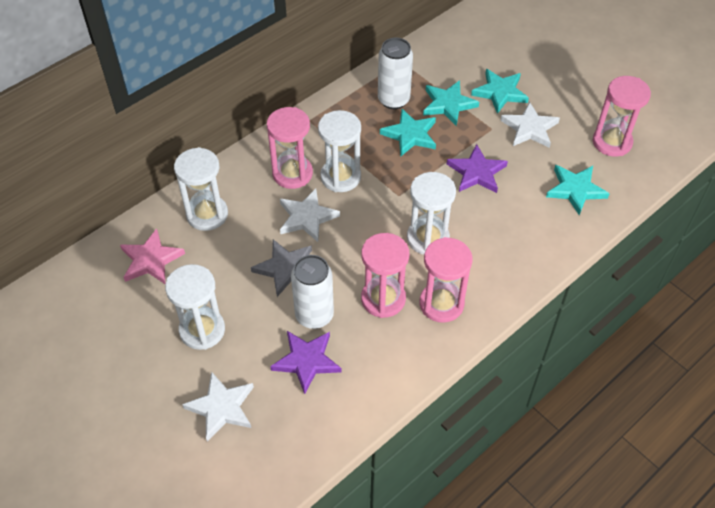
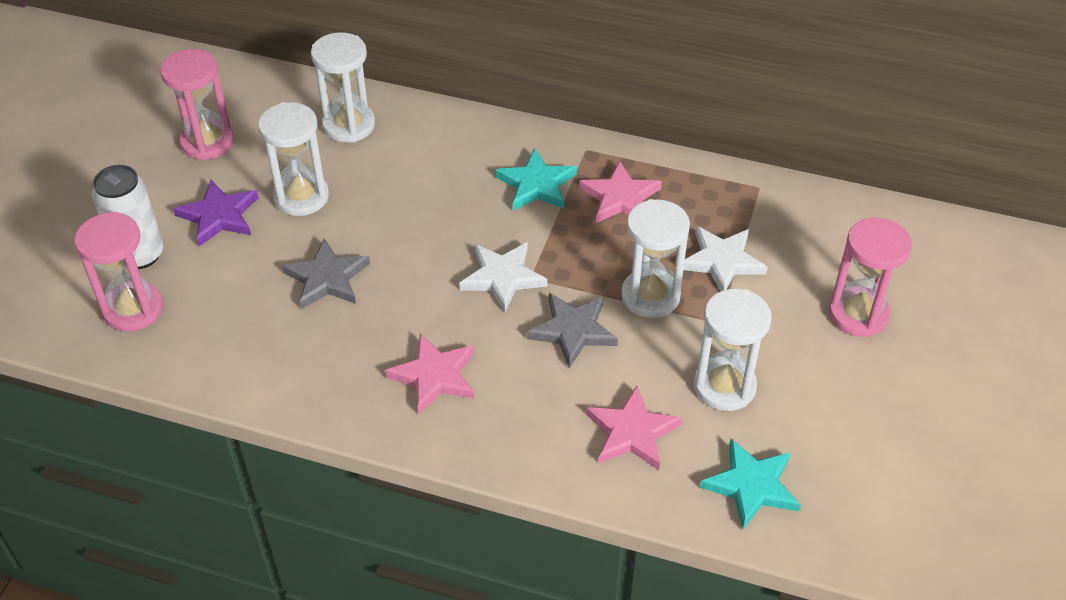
grey star: 1 -> 2
pink hourglass: 4 -> 3
pink star: 1 -> 3
purple star: 2 -> 1
turquoise star: 4 -> 2
white can: 2 -> 1
white star: 3 -> 2

